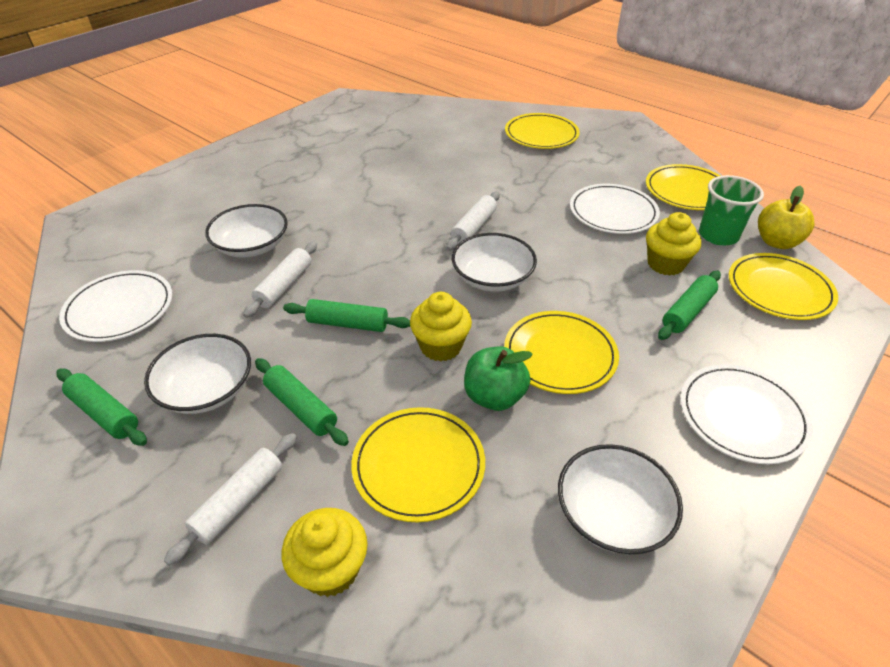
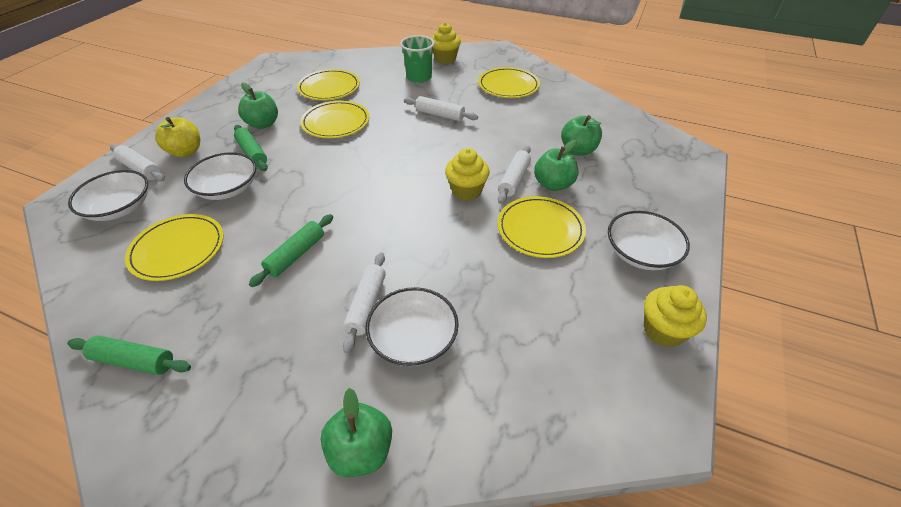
green apple: 1 -> 4
green rolling pin: 4 -> 3
white plate: 3 -> 0
white rolling pin: 3 -> 4

